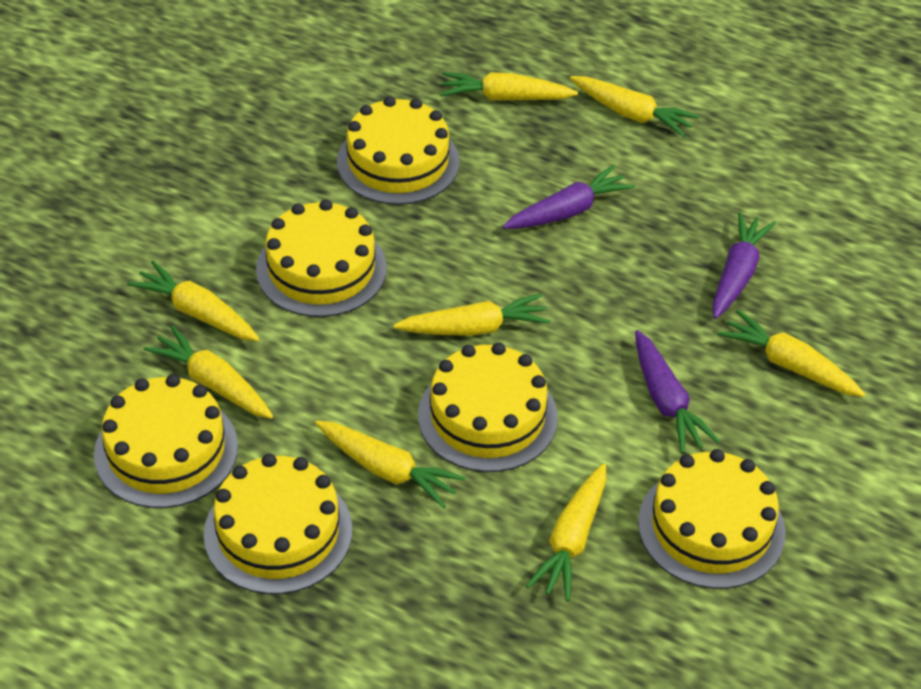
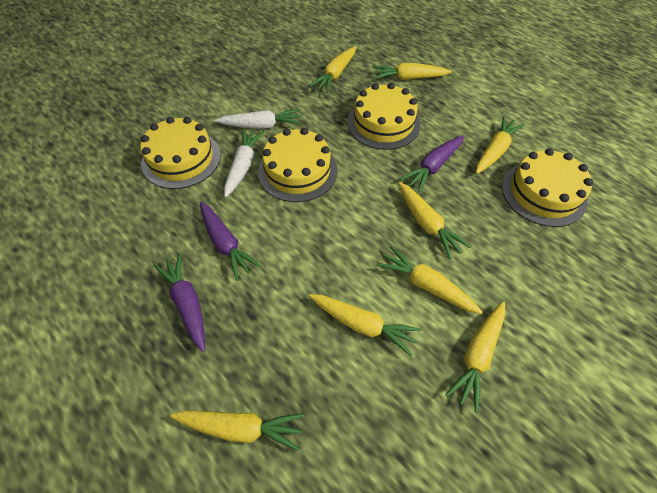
white carrot: 0 -> 2
yellow cake: 6 -> 4

